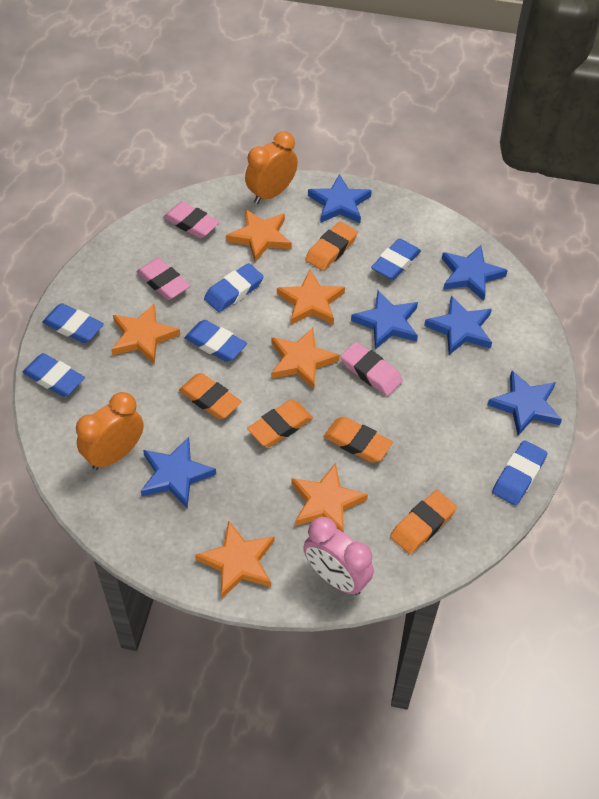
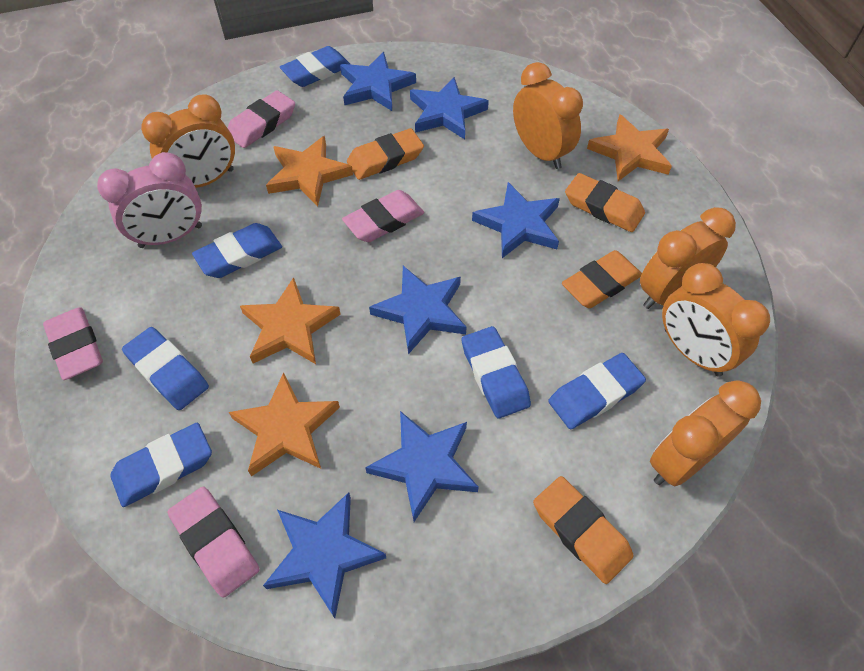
orange clock: 2 -> 5
orange eraser: 5 -> 4
orange star: 6 -> 4
pink eraser: 3 -> 4

